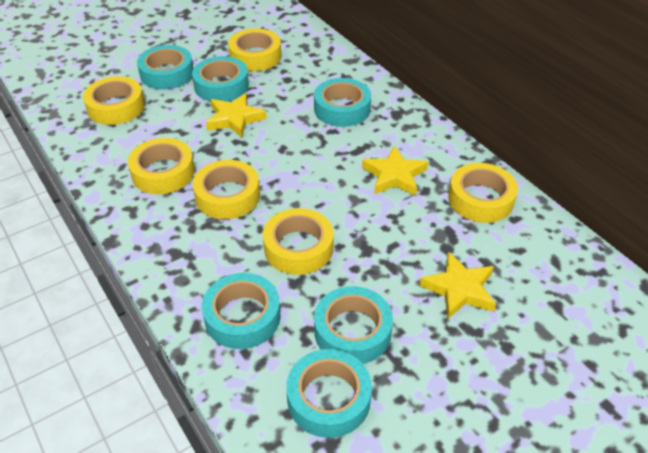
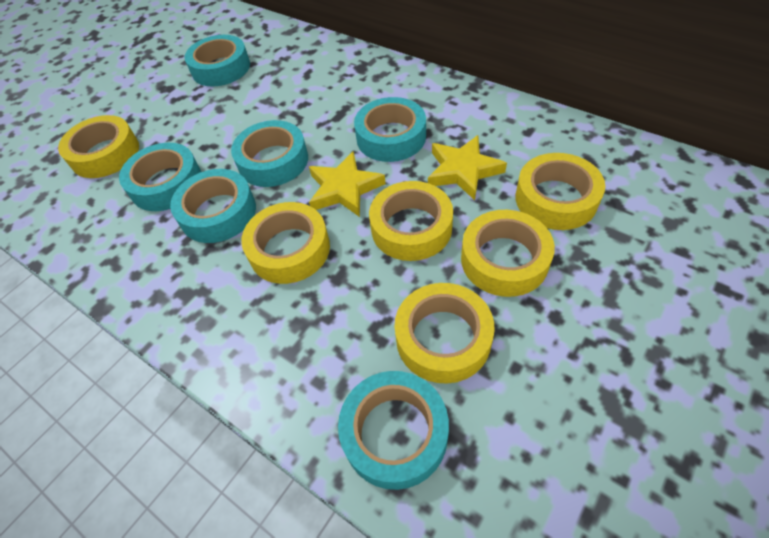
yellow star: 3 -> 2

